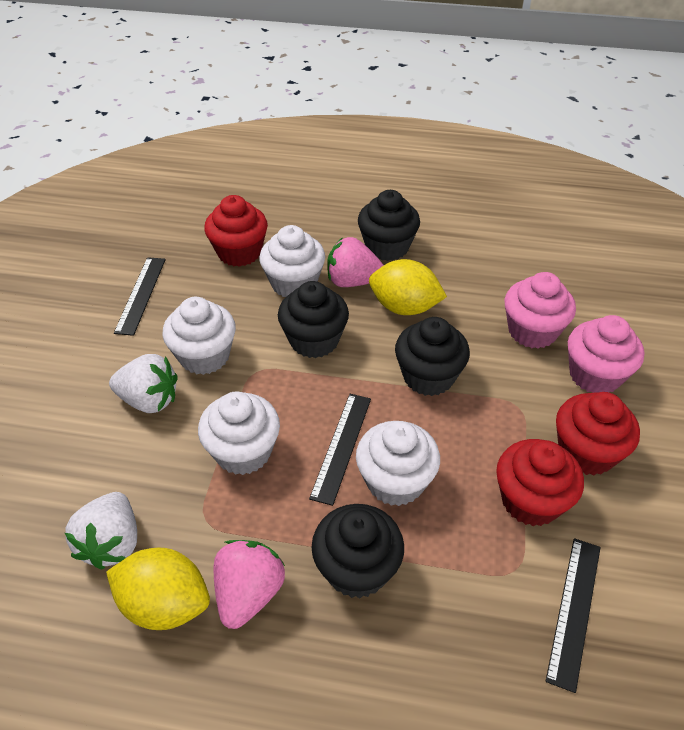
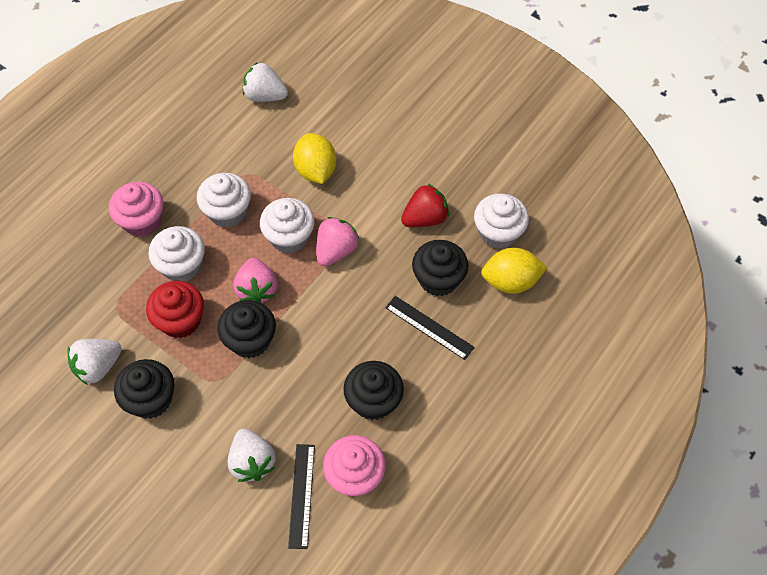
black ruler: 3 -> 2
red cupcake: 3 -> 1
red strawberry: 0 -> 1
white strawberry: 2 -> 3

